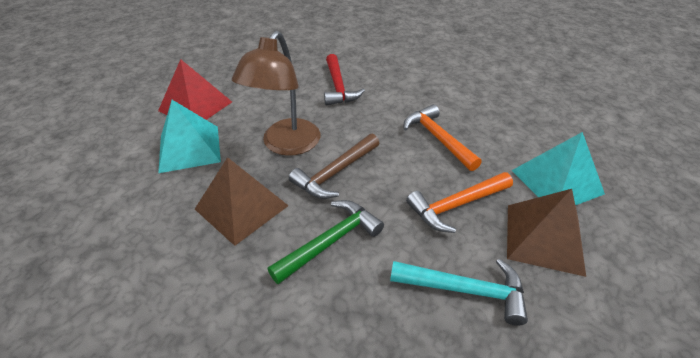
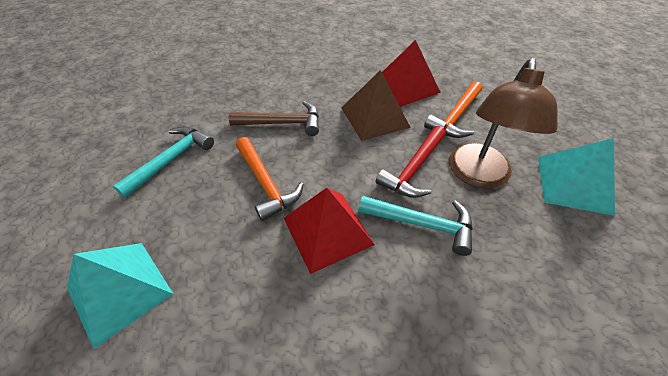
brown pyramid: 2 -> 1
green hammer: 1 -> 0
red pyramid: 1 -> 2
turquoise hammer: 1 -> 2

